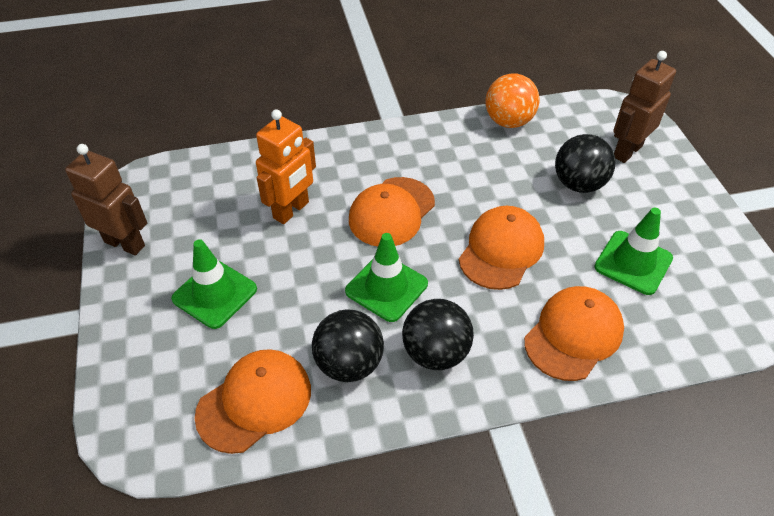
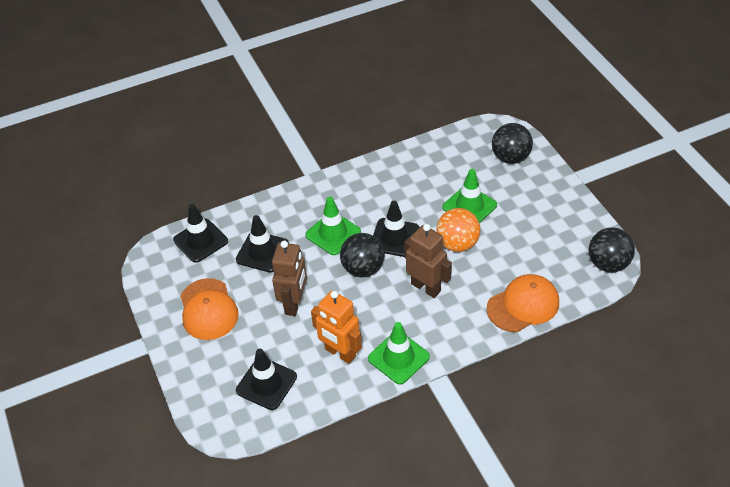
black traffic cone: 0 -> 4
orange cap: 4 -> 2

